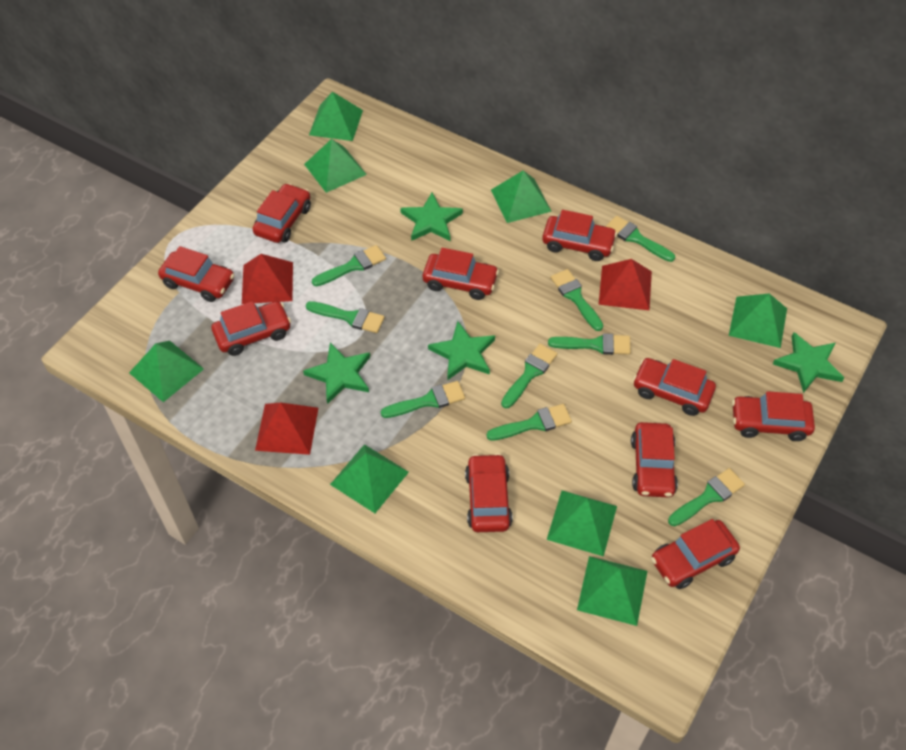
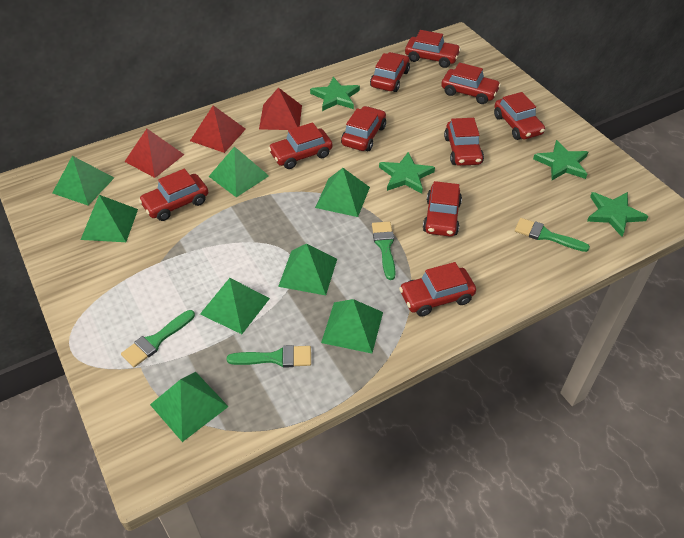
green brush: 9 -> 4

